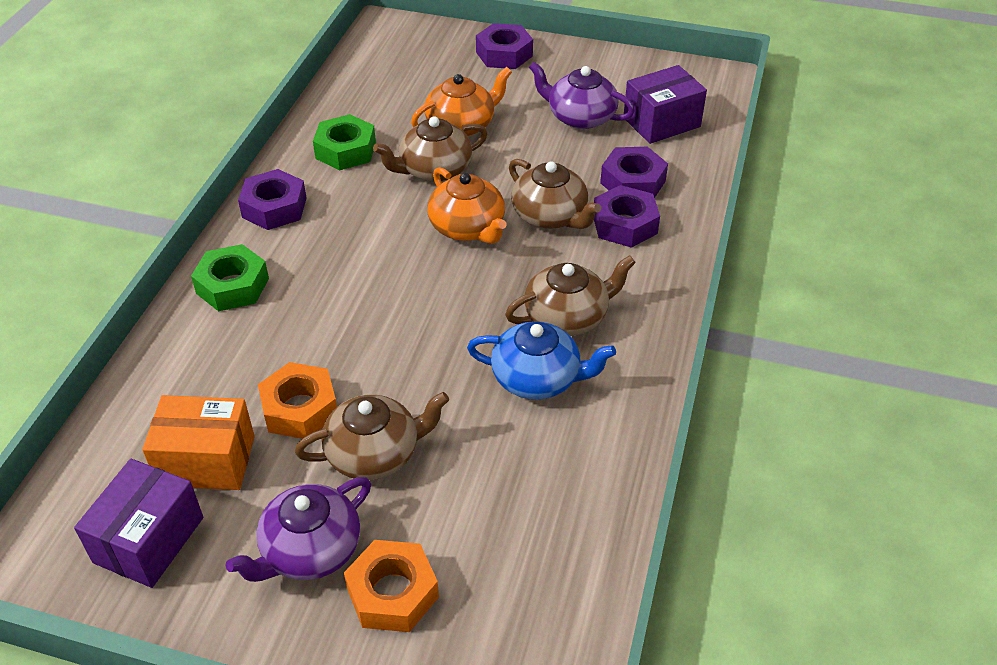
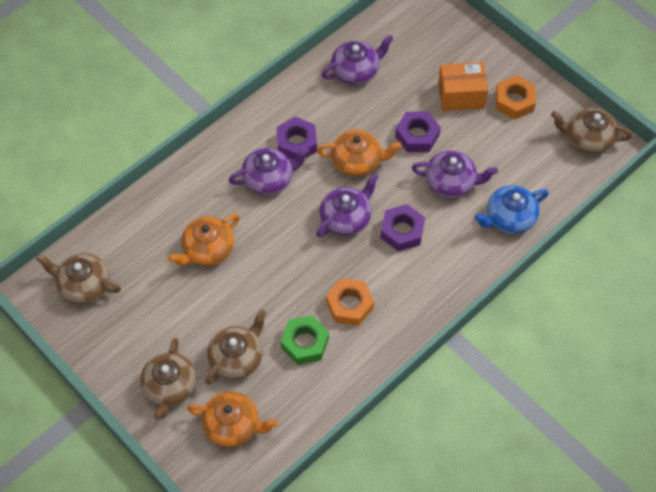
green nut: 2 -> 1
orange teapot: 2 -> 3
purple box: 2 -> 0
purple nut: 4 -> 3
purple teapot: 2 -> 4

